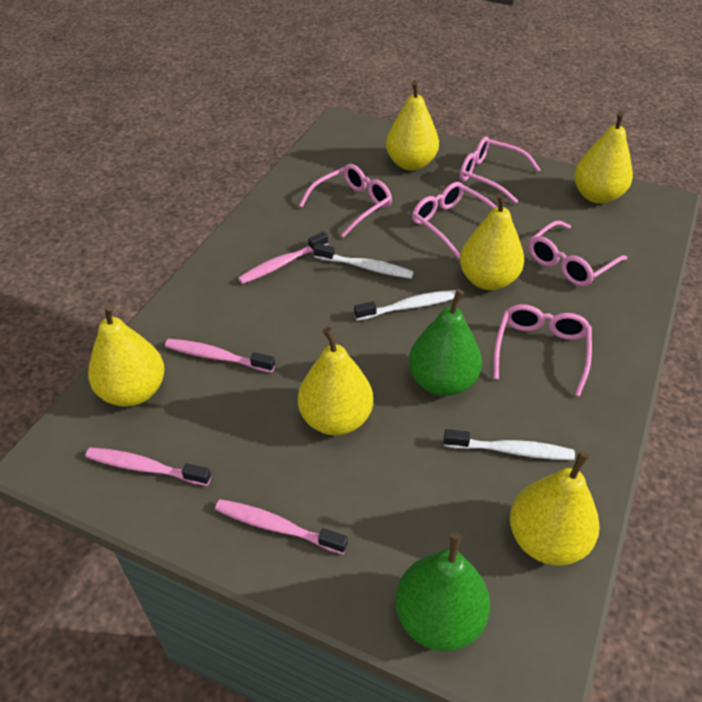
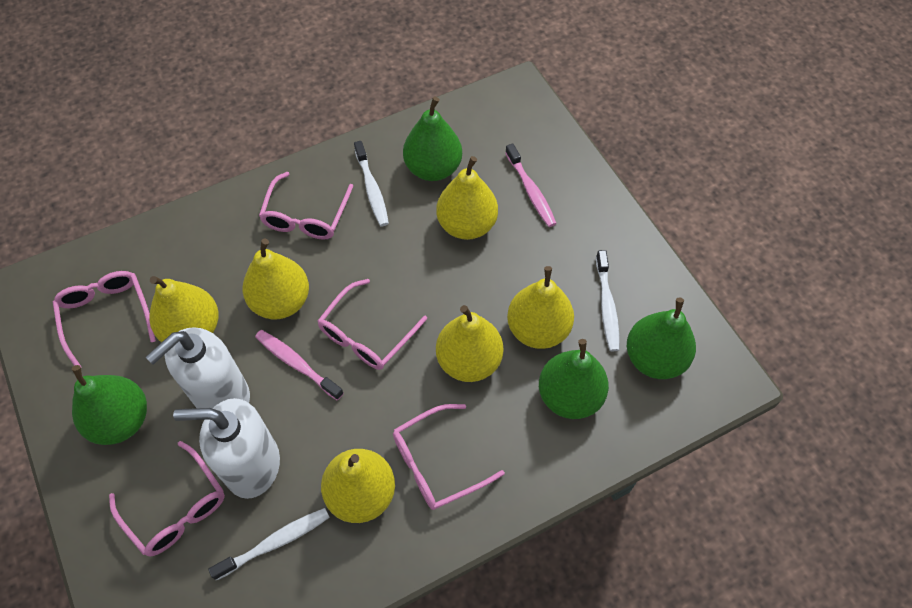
green pear: 2 -> 4
pink toothbrush: 4 -> 2
white soap dispenser: 0 -> 2

